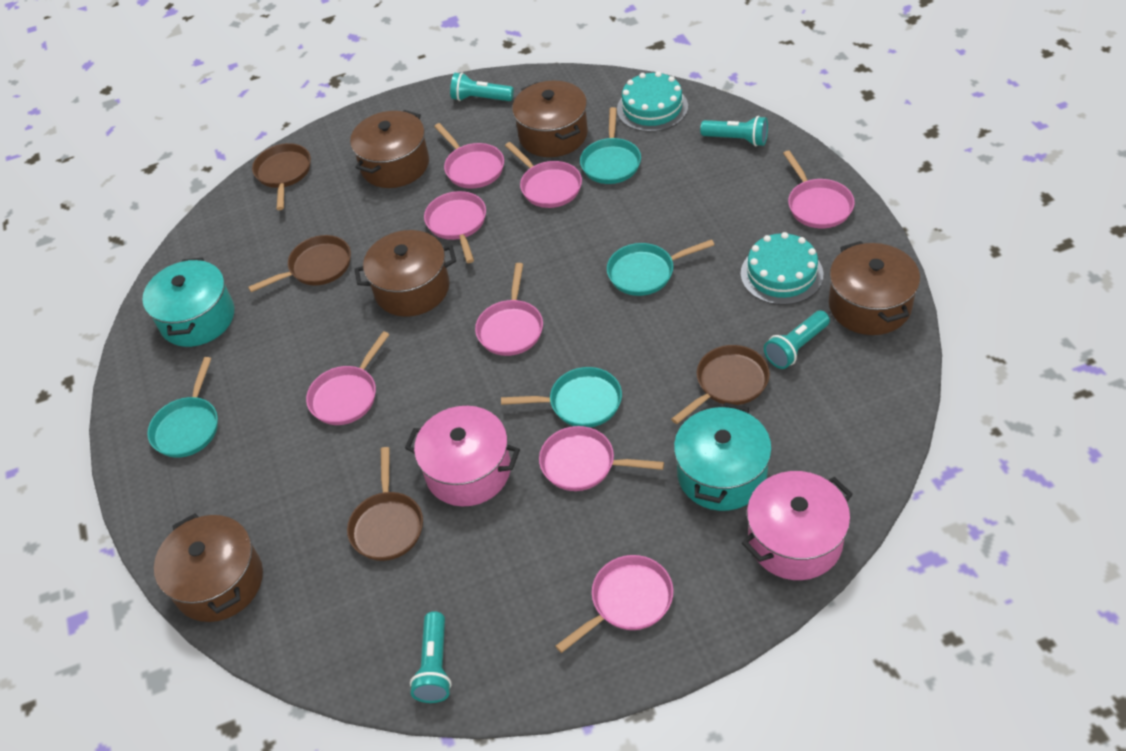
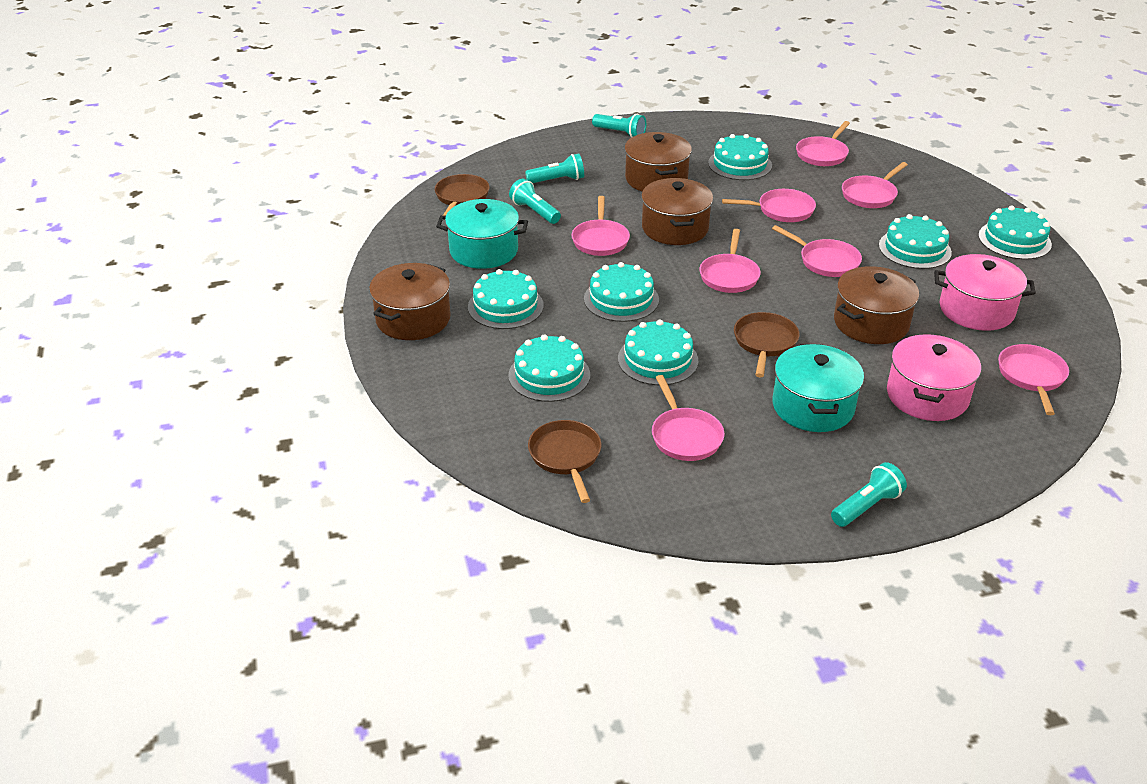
brown pan: 4 -> 3
brown pot: 5 -> 4
turquoise cake: 2 -> 7
turquoise pan: 4 -> 0

